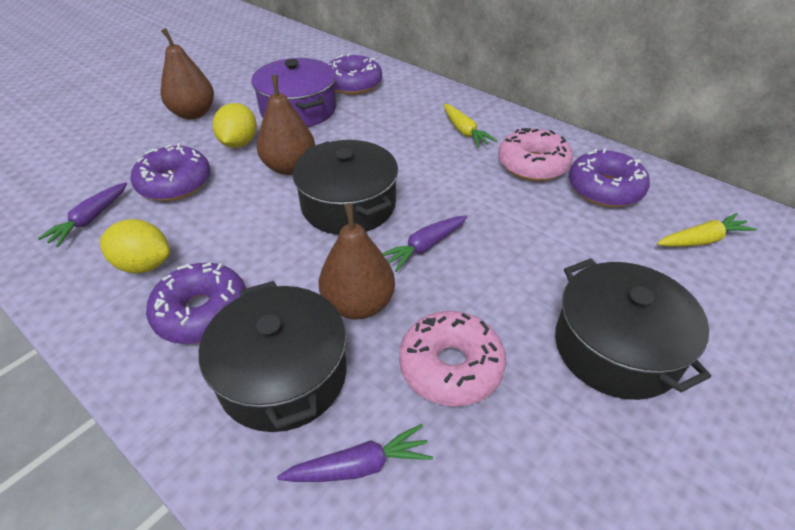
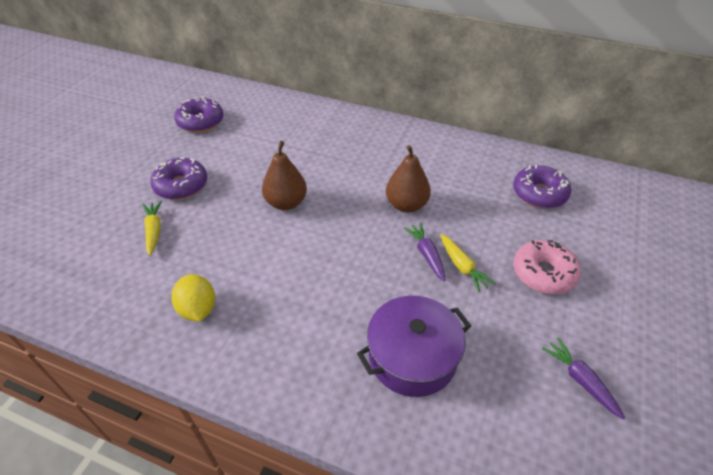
black pot: 3 -> 0
brown pear: 3 -> 2
pink donut: 2 -> 1
purple carrot: 3 -> 2
purple donut: 4 -> 3
yellow lemon: 2 -> 1

